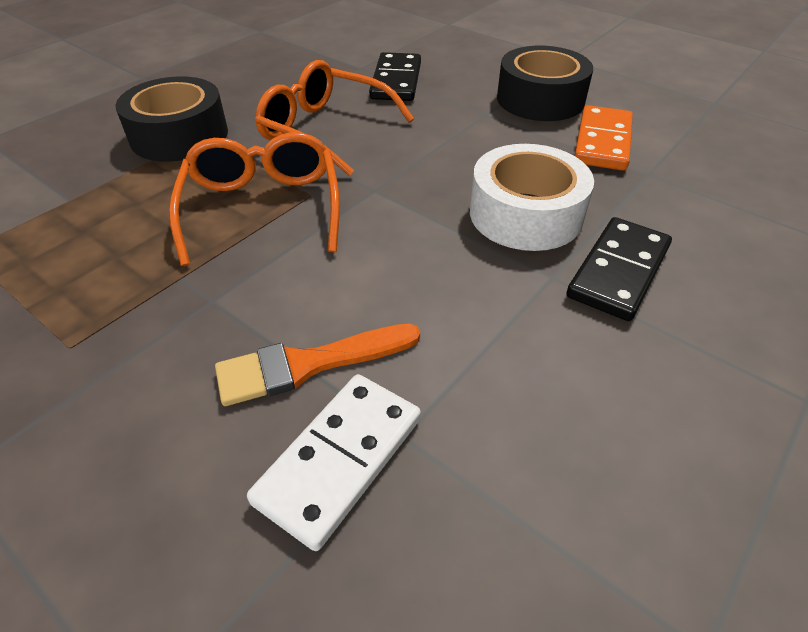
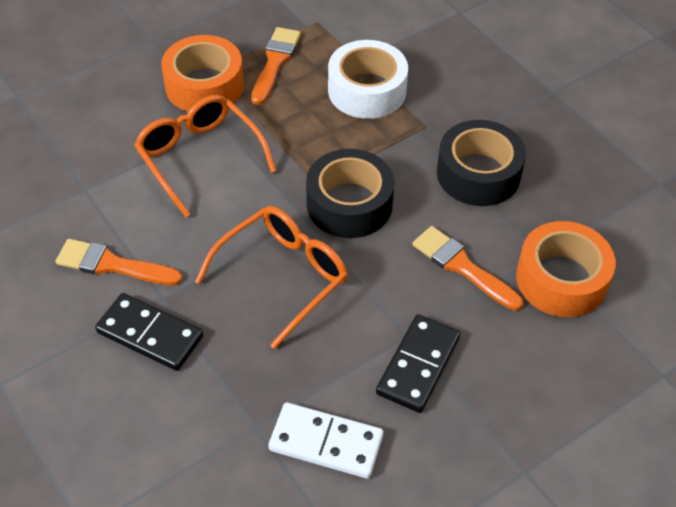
orange brush: 1 -> 3
orange domino: 1 -> 0
orange tape: 0 -> 2

